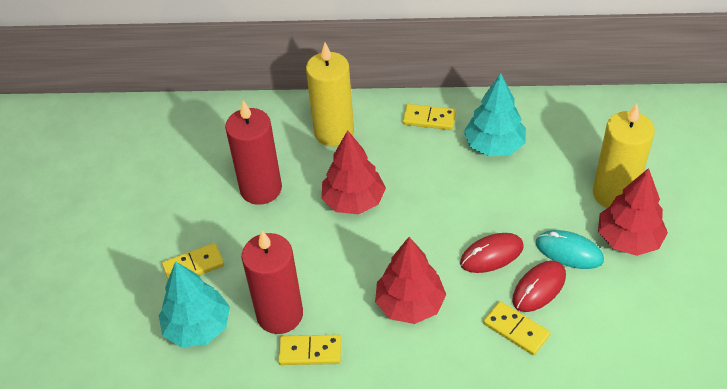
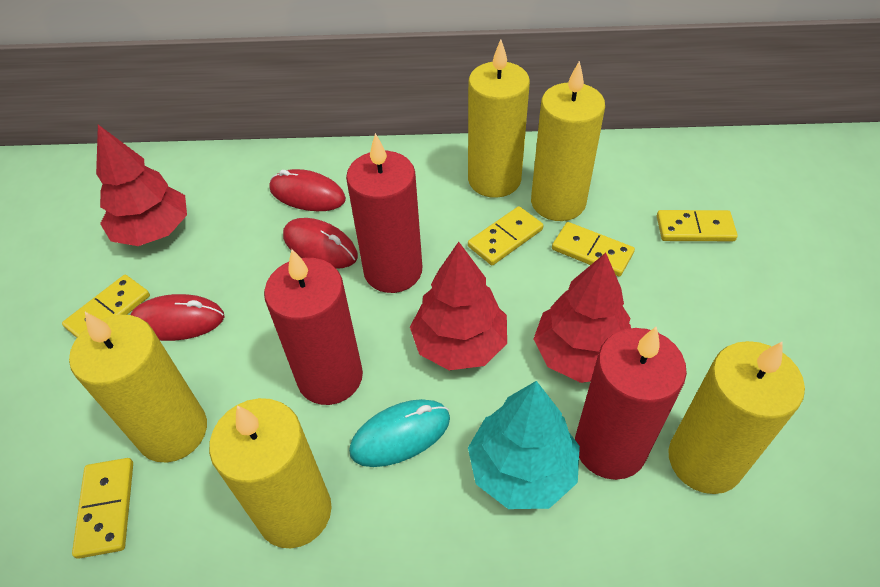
red candle: 2 -> 3
red mouse: 2 -> 3
turquoise tree: 2 -> 1
yellow candle: 2 -> 5
yellow domino: 4 -> 5

